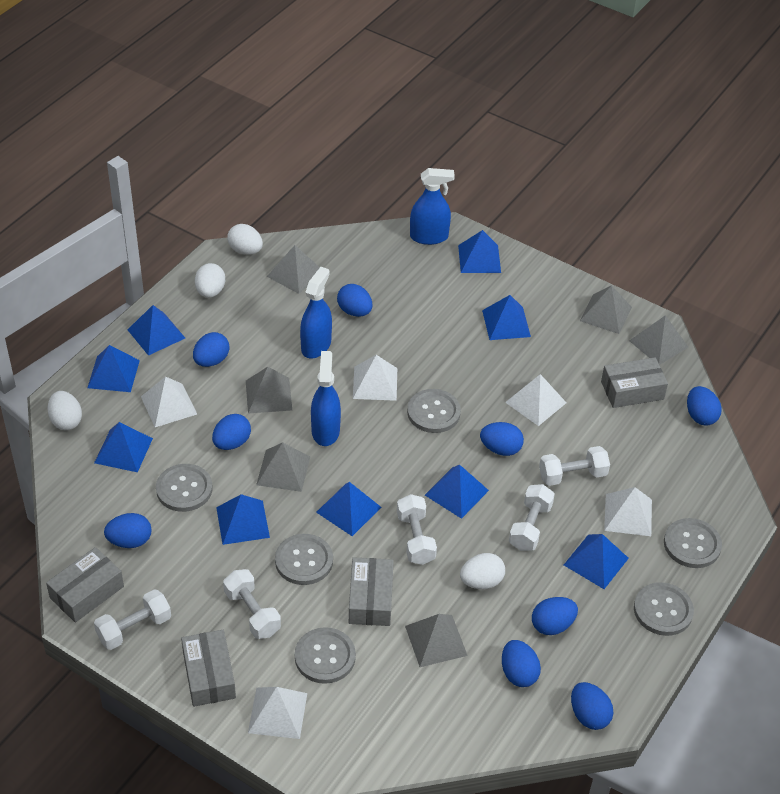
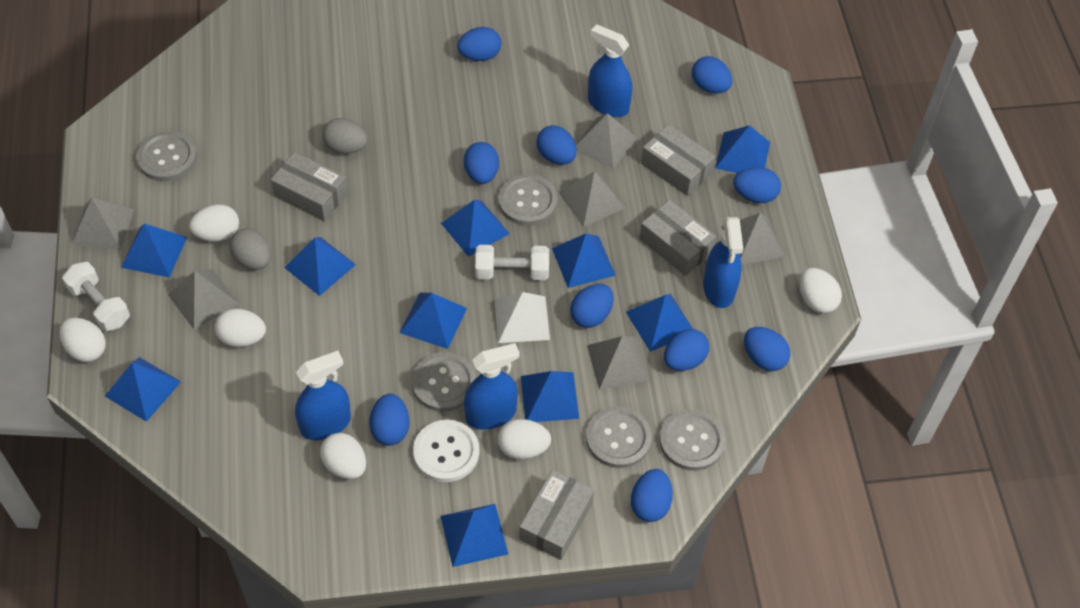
blue egg: 9 -> 10
blue pyramid: 9 -> 10
blue spray bottle: 3 -> 4
grey button: 6 -> 5
grey egg: 0 -> 2
white button: 0 -> 1
white dumbbell: 5 -> 2
white egg: 4 -> 6
white pyramid: 5 -> 1

